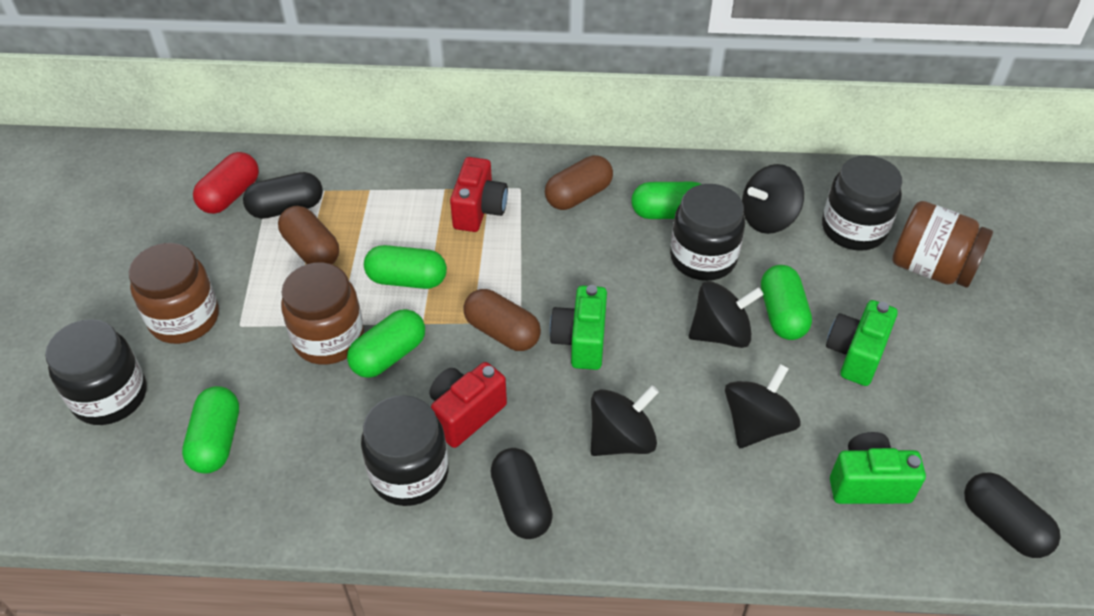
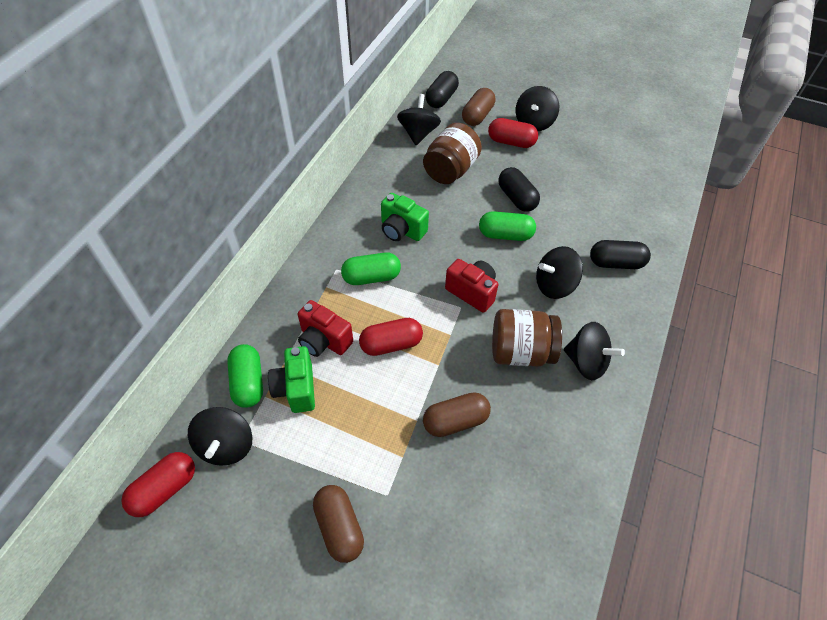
black jar: 4 -> 0
black spinning top: 4 -> 5
brown jar: 3 -> 2
green camera: 3 -> 2
green capsule: 5 -> 3
red capsule: 1 -> 3

